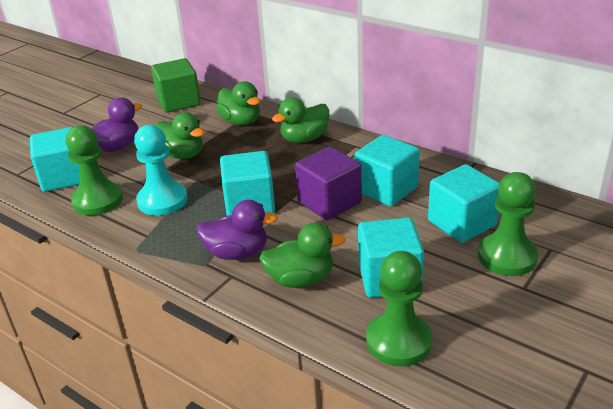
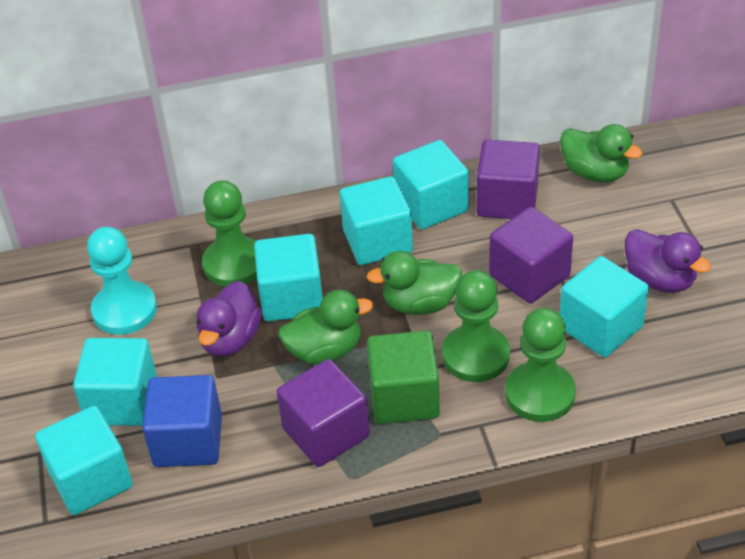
blue cube: 0 -> 1
green duck: 4 -> 3
purple cube: 1 -> 3
turquoise cube: 5 -> 6

